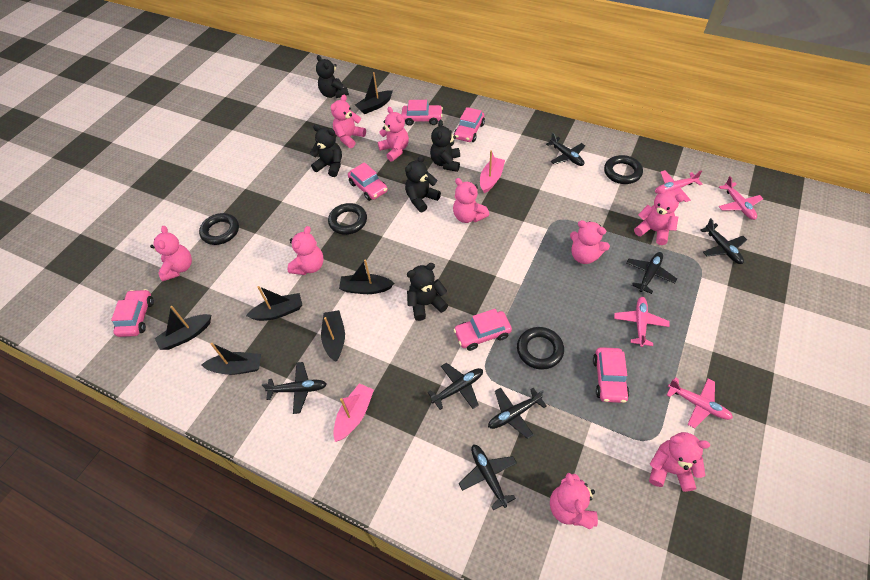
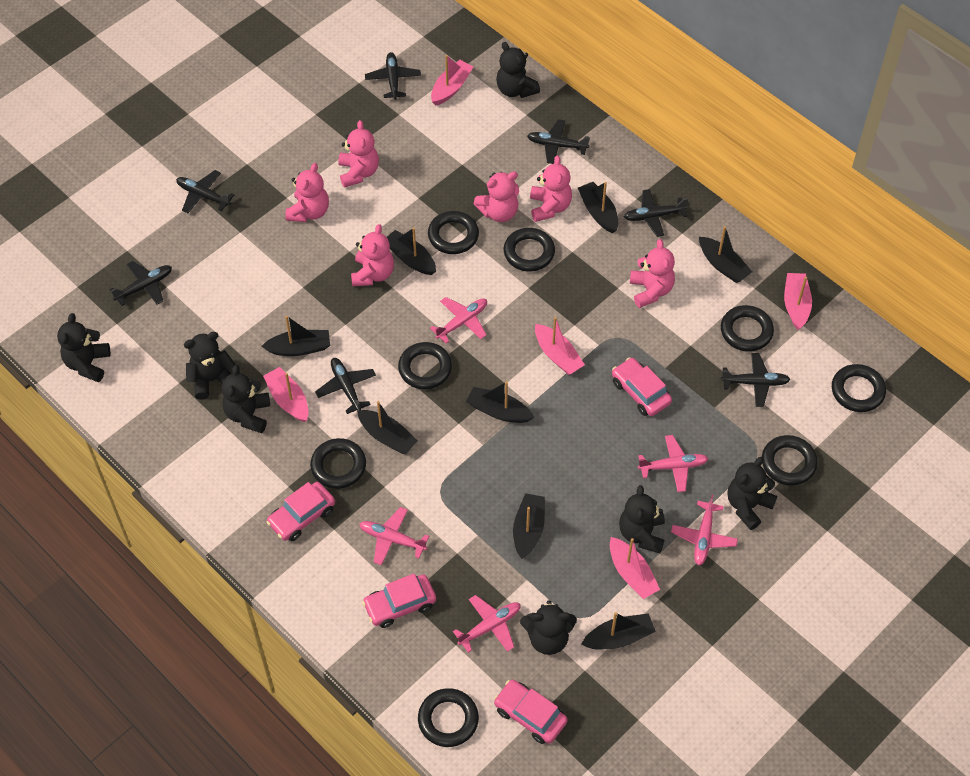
black boat: 6 -> 8
black ring: 4 -> 8
black teddy bear: 5 -> 7
pink boat: 2 -> 5
pink car: 6 -> 4
pink plane: 4 -> 5
pink teddy bear: 9 -> 6

